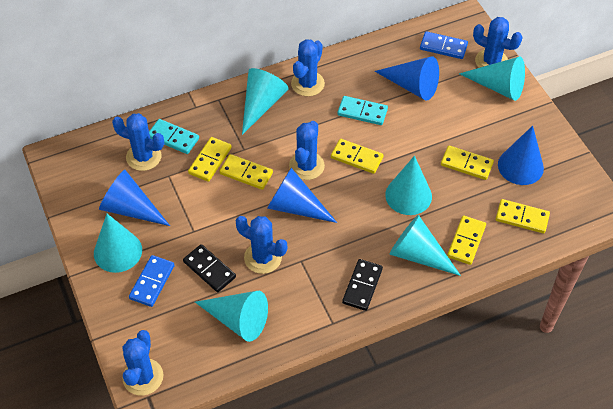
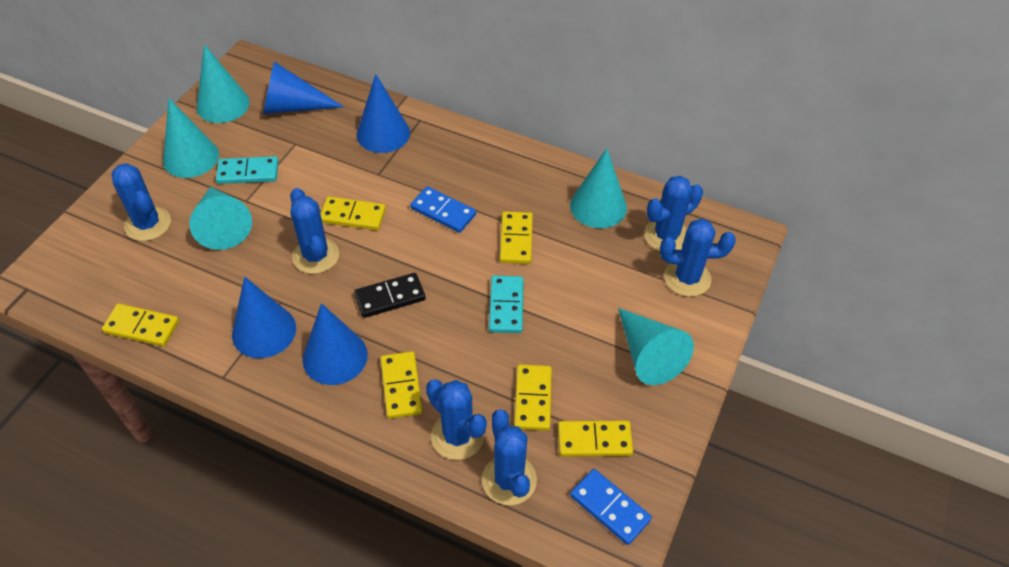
black domino: 2 -> 1
turquoise cone: 6 -> 5

